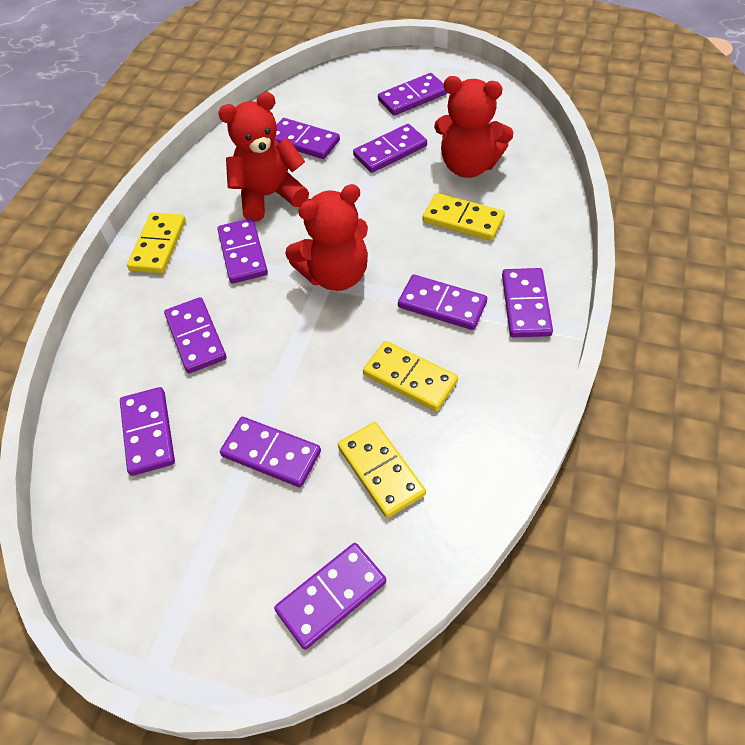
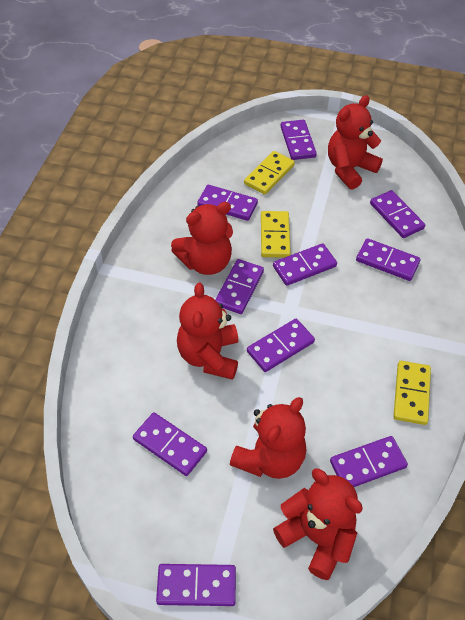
red teddy bear: 3 -> 5
yellow domino: 4 -> 3

